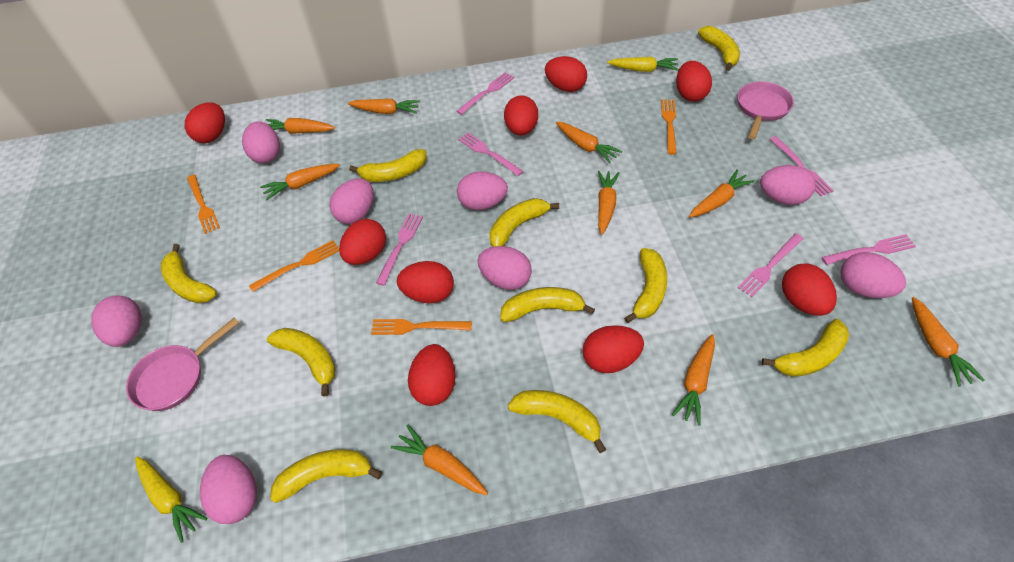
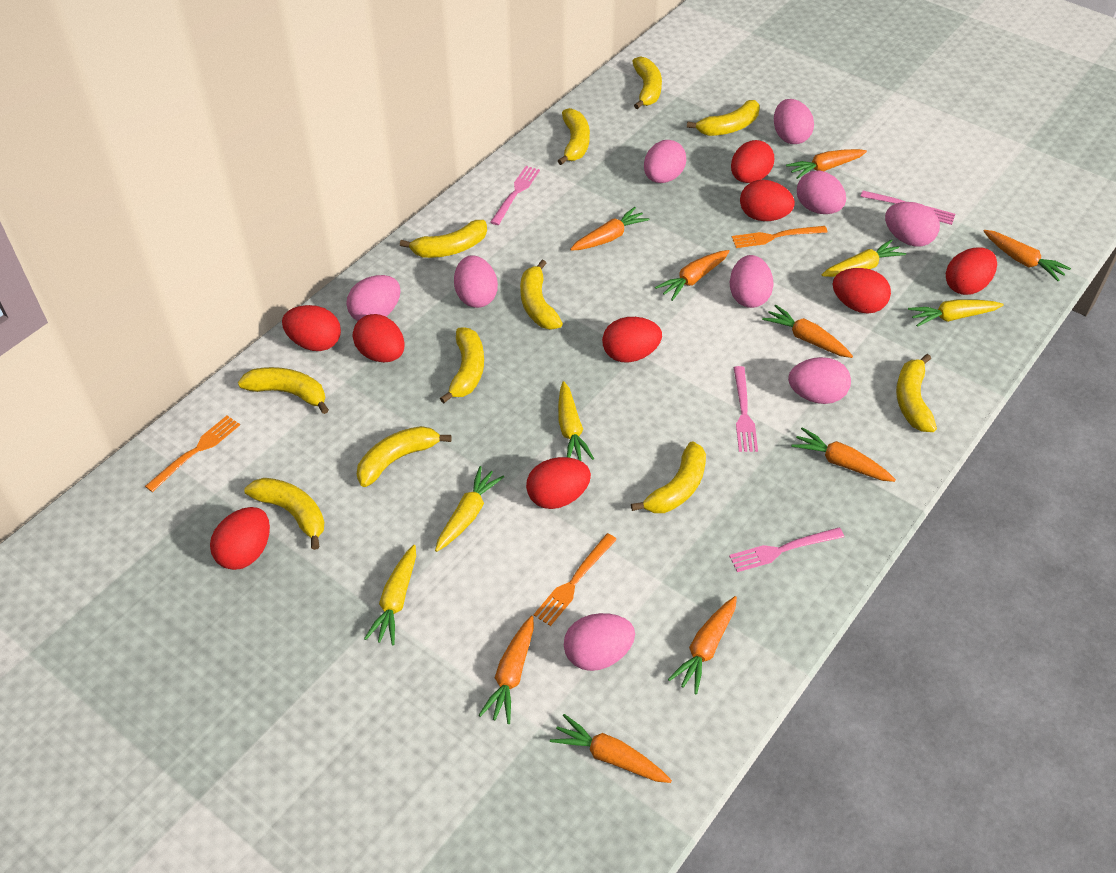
orange fork: 4 -> 3
pink egg: 8 -> 9
pink fork: 6 -> 4
pink pan: 2 -> 0
yellow banana: 10 -> 11
yellow carrot: 2 -> 5

